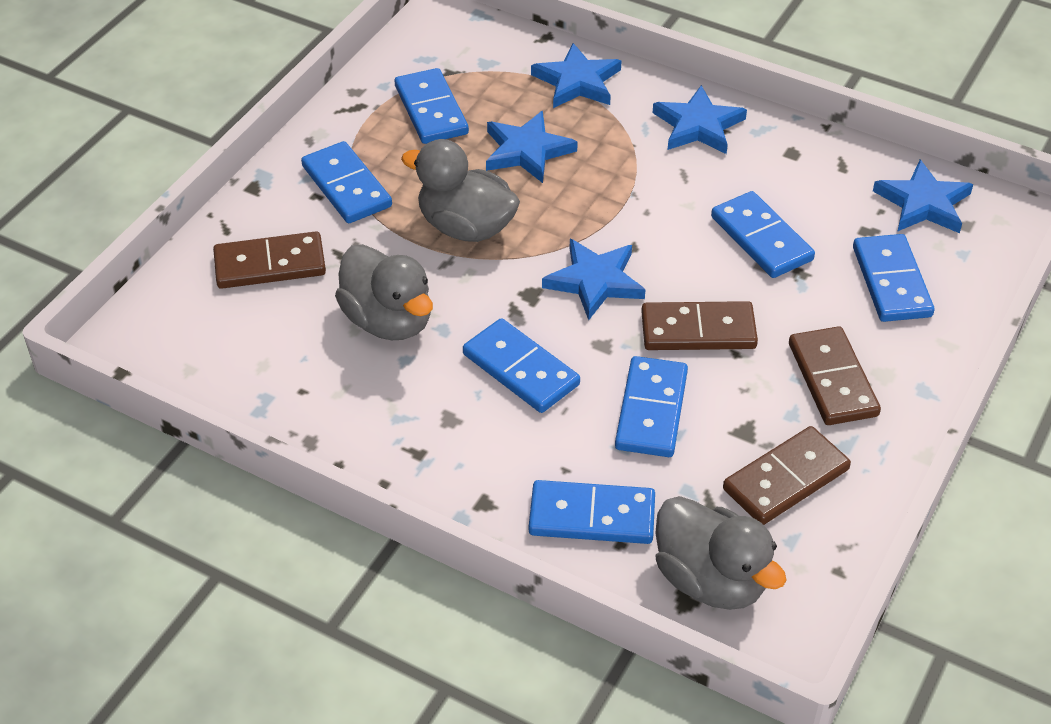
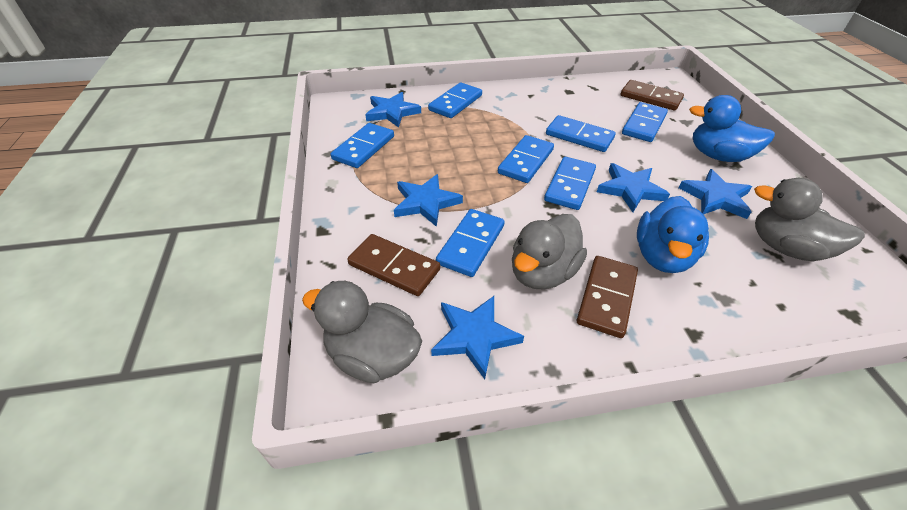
blue duck: 0 -> 2
brown domino: 4 -> 3

